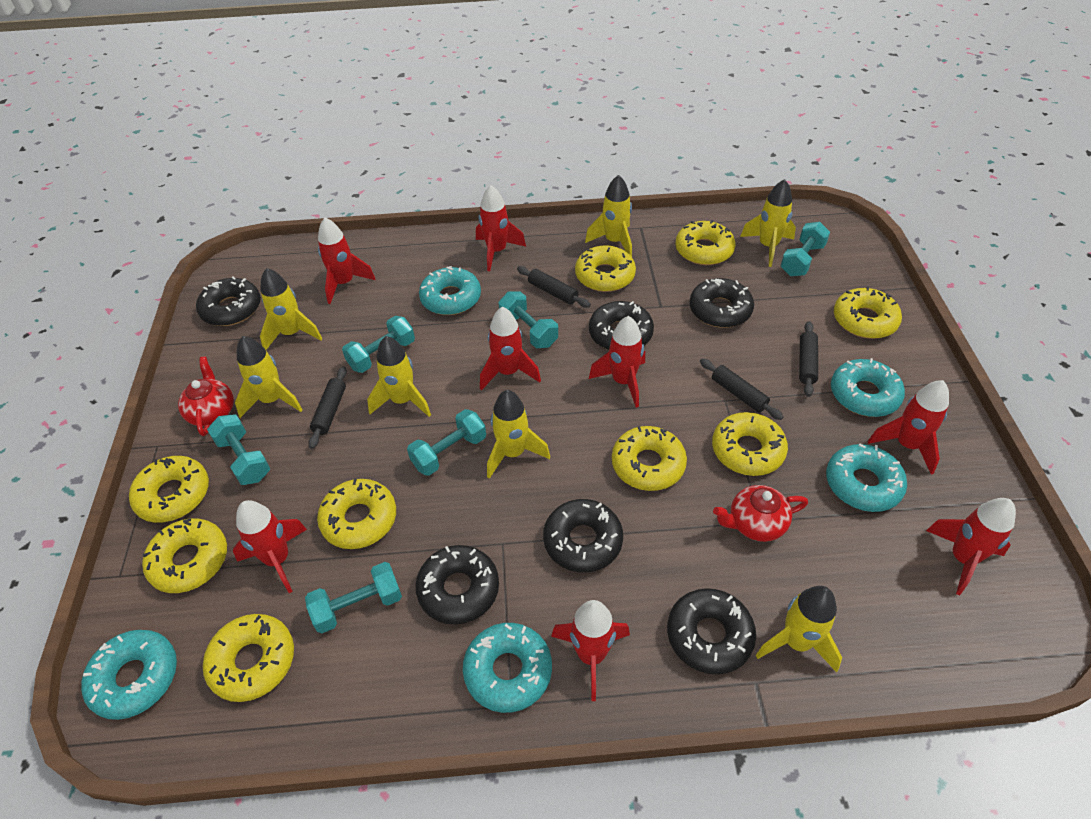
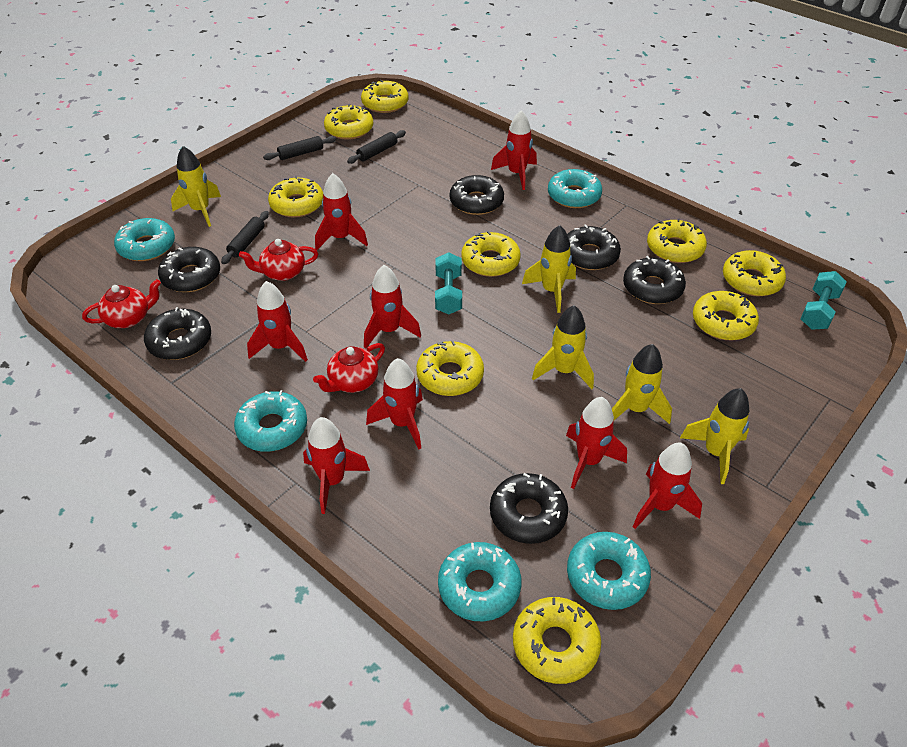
black rolling pin: 4 -> 3
red teapot: 2 -> 3
turquoise dumbbell: 6 -> 2
yellow rocket: 7 -> 5

